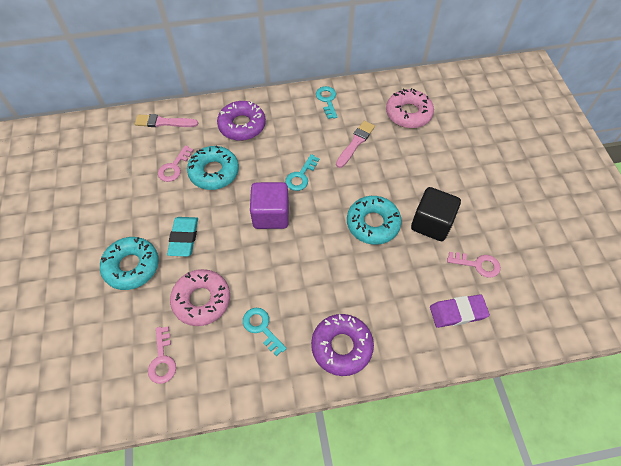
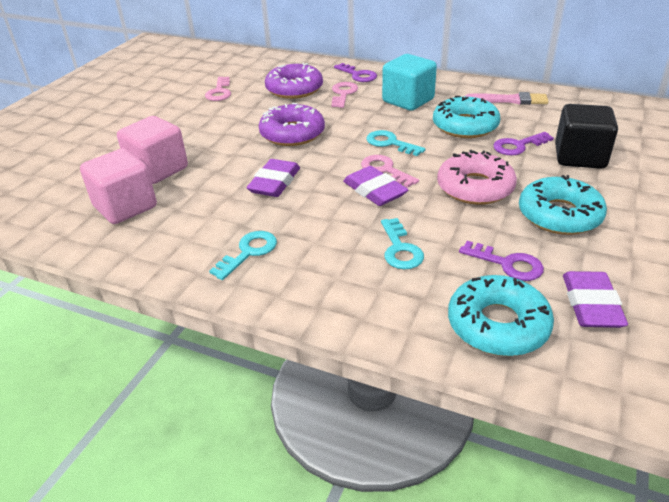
pink brush: 2 -> 1
pink cube: 0 -> 2
pink donut: 2 -> 1
purple cube: 1 -> 0
purple eraser: 1 -> 3
purple key: 0 -> 3
turquoise cube: 0 -> 1
turquoise eraser: 1 -> 0

